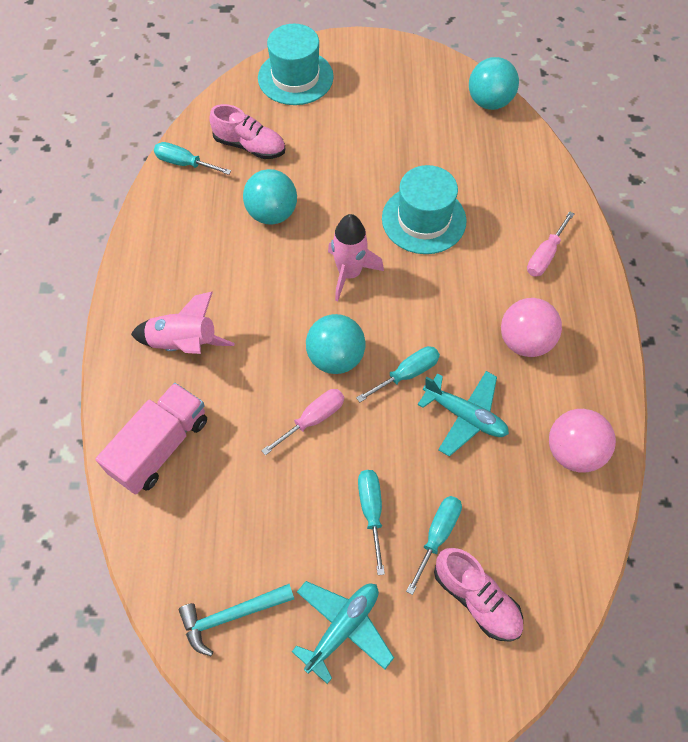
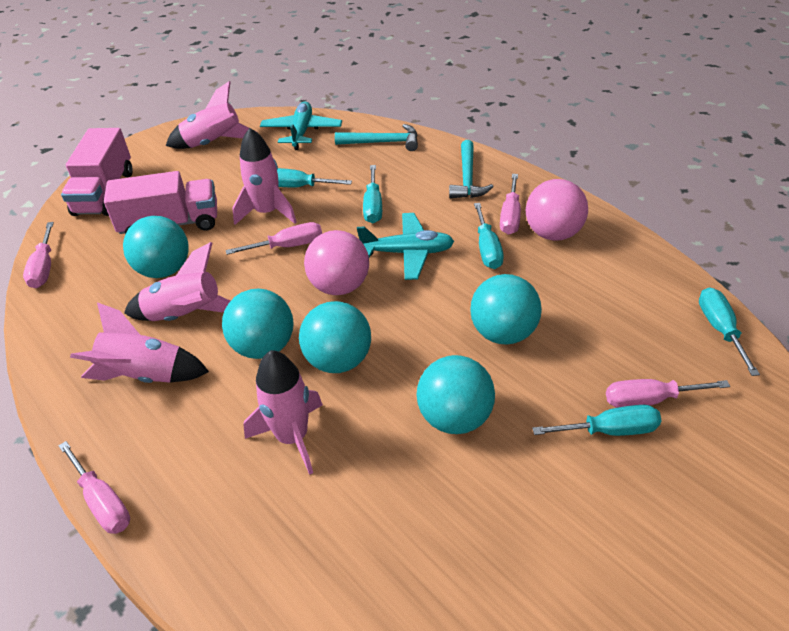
pink rocket: 2 -> 5
pink screwdriver: 2 -> 5
pink shoe: 2 -> 0
pink truck: 1 -> 2
turquoise ball: 3 -> 5
turquoise hammer: 1 -> 2
turquoise hat: 2 -> 0
turquoise screwdriver: 4 -> 5

